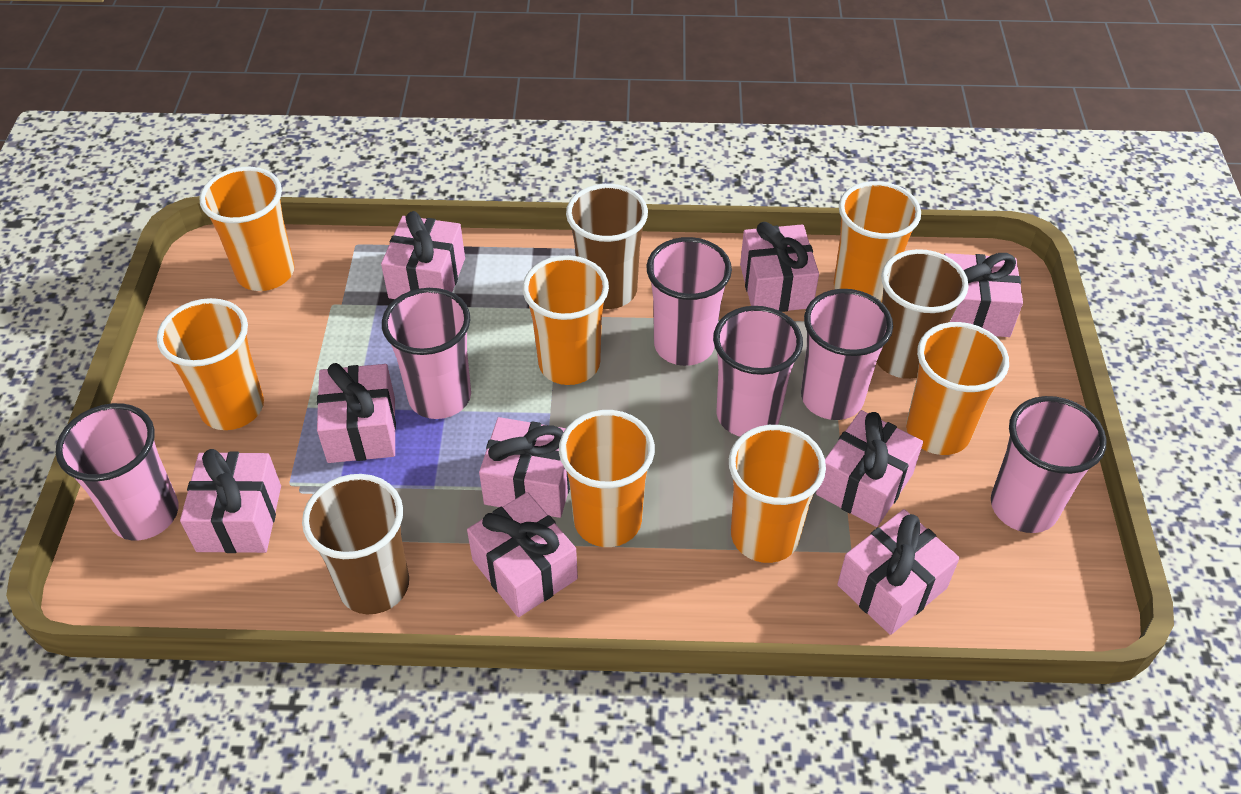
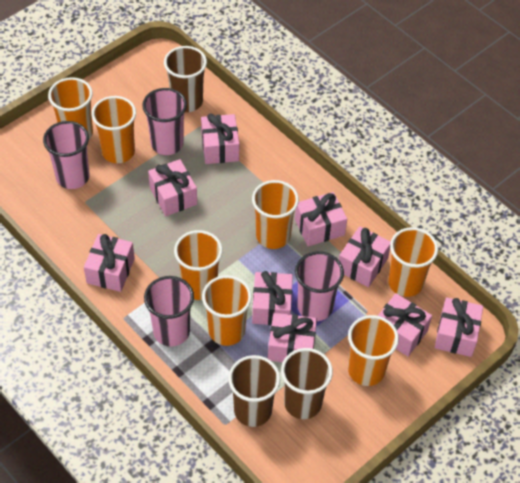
pink cup: 6 -> 4

